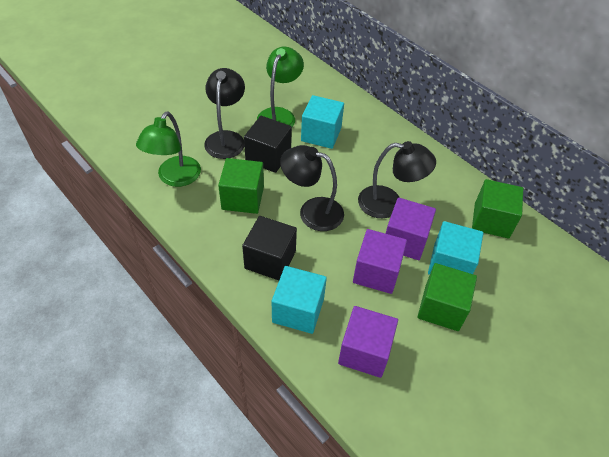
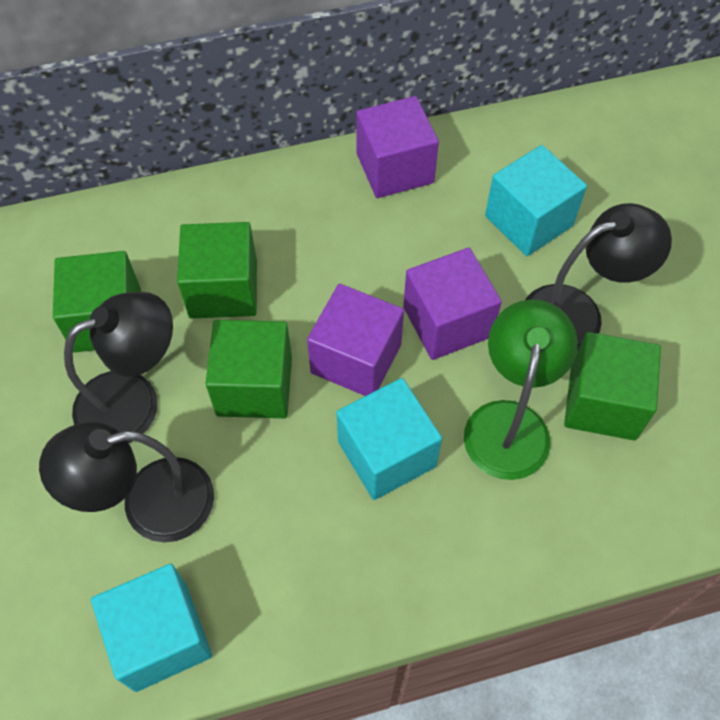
black cube: 2 -> 0
green cube: 3 -> 4
green lamp: 2 -> 1

